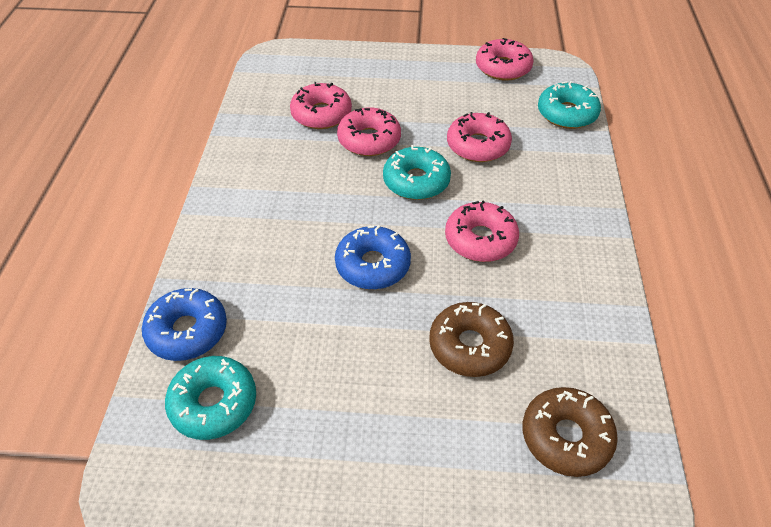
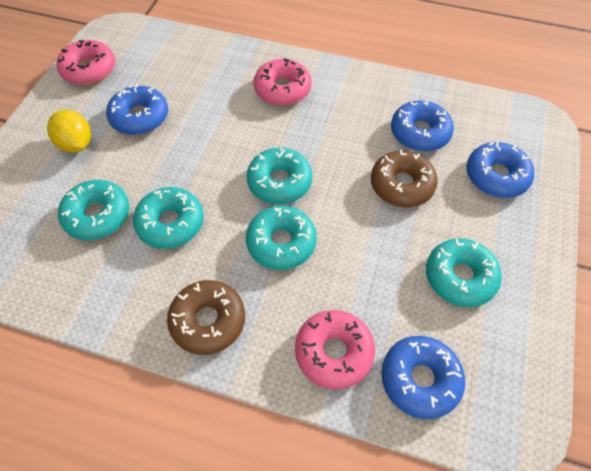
blue donut: 2 -> 4
pink donut: 5 -> 3
turquoise donut: 3 -> 5
yellow lemon: 0 -> 1

